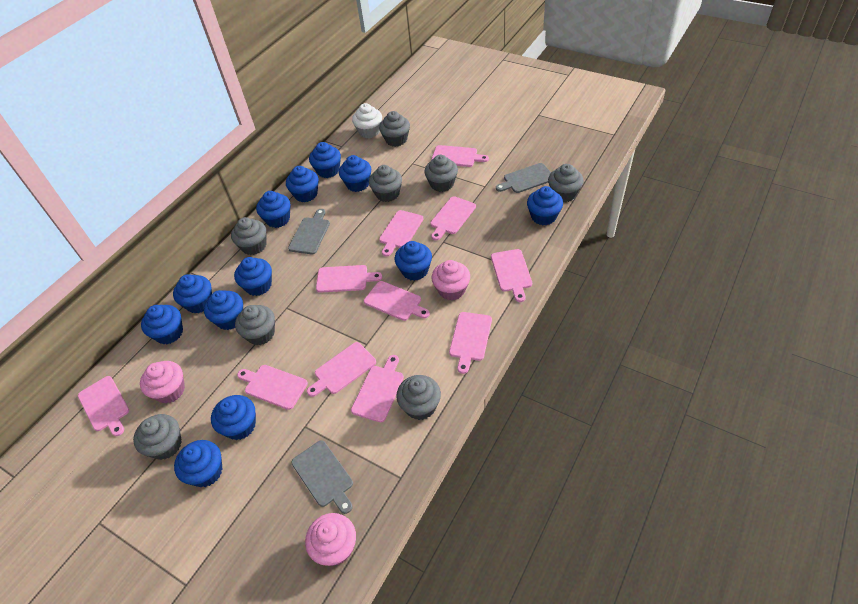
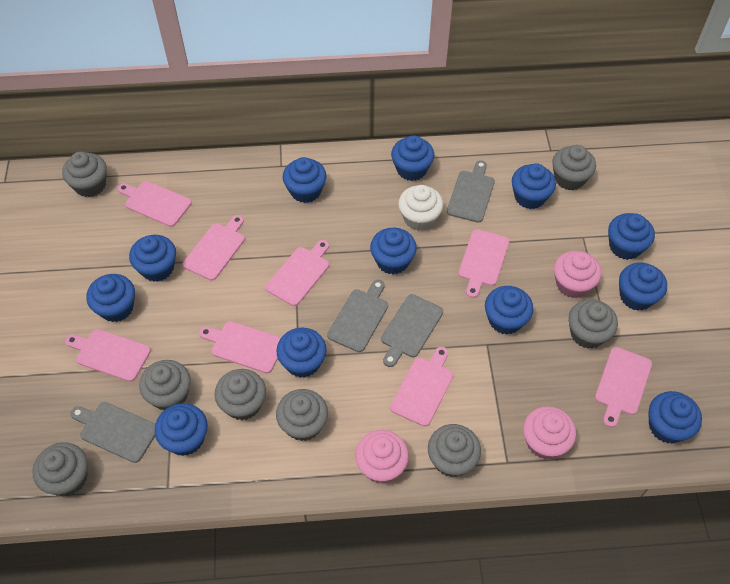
grey cutting board: 3 -> 4
pink cutting board: 11 -> 8

